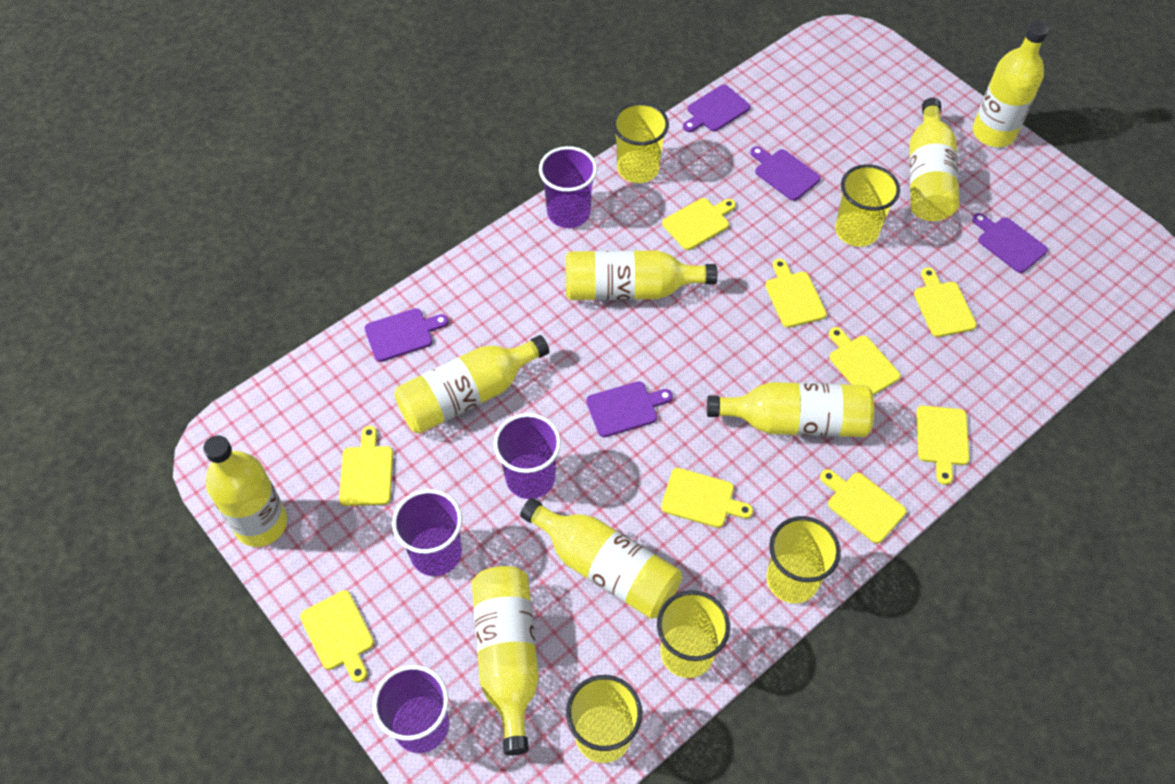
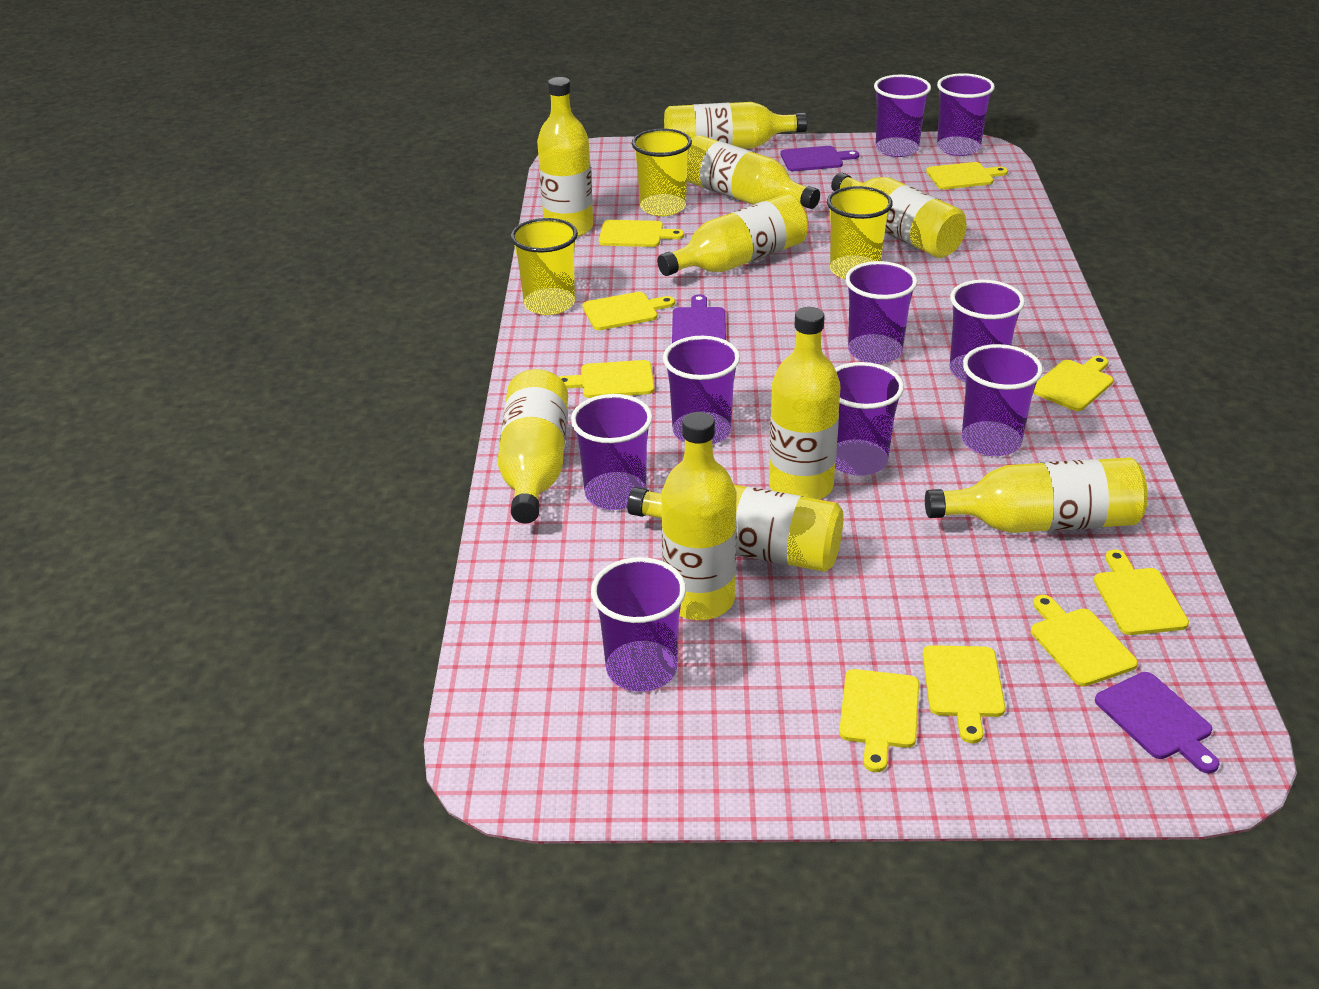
purple cup: 4 -> 9
purple cutting board: 5 -> 3
yellow bottle: 8 -> 10
yellow cup: 5 -> 3

